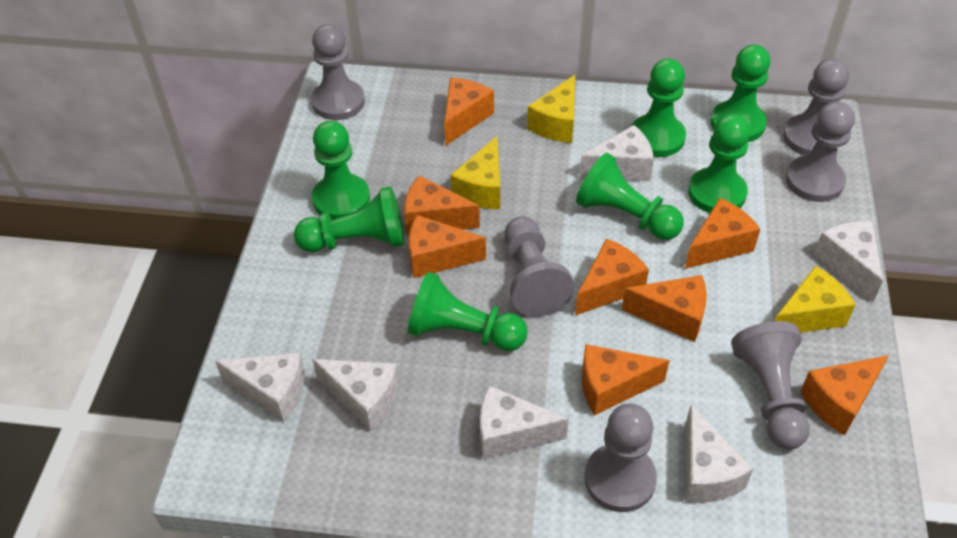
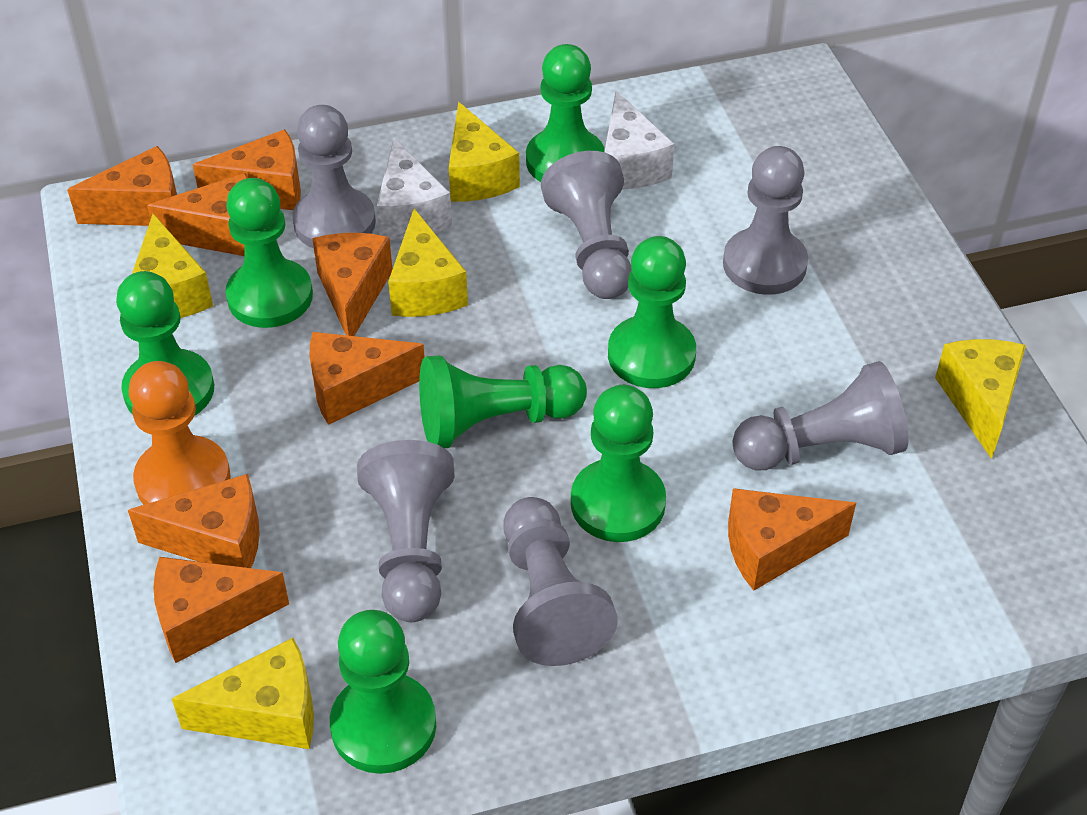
orange pawn: 0 -> 1
white cheese: 6 -> 2
yellow cheese: 3 -> 5

